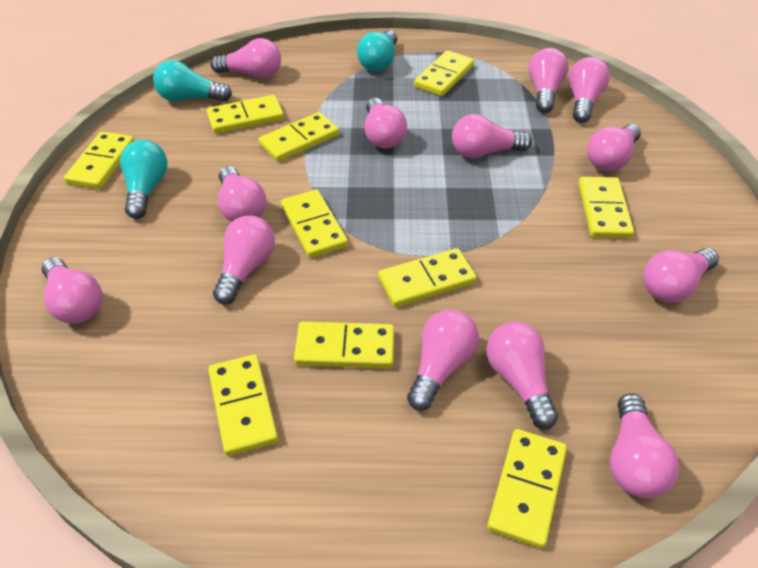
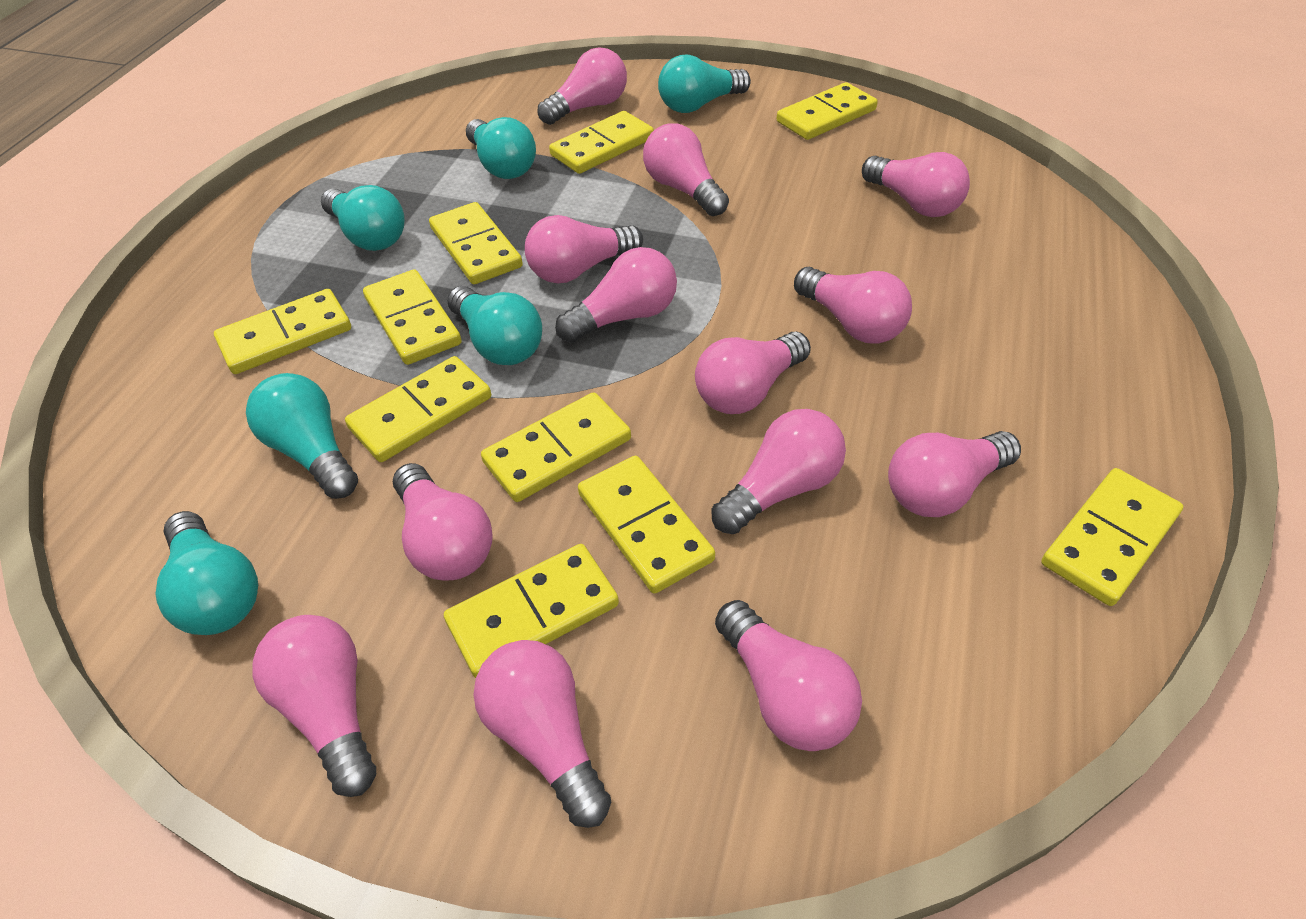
turquoise light bulb: 3 -> 6

